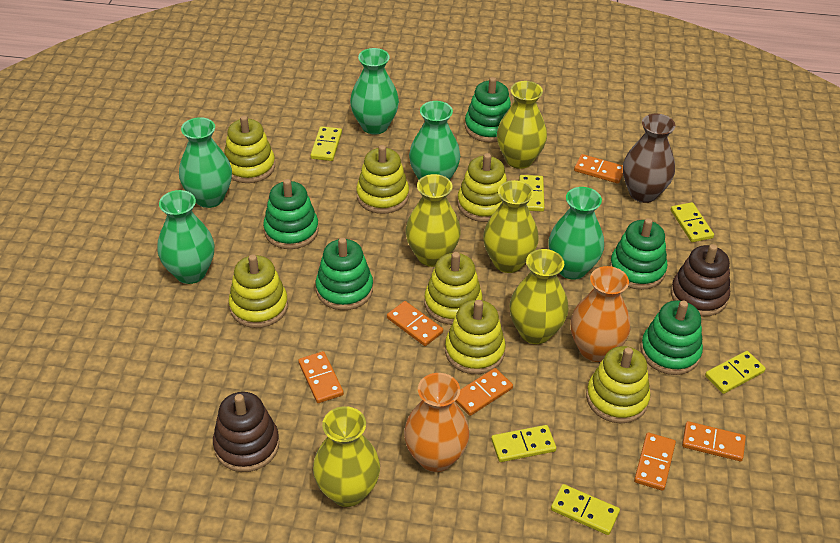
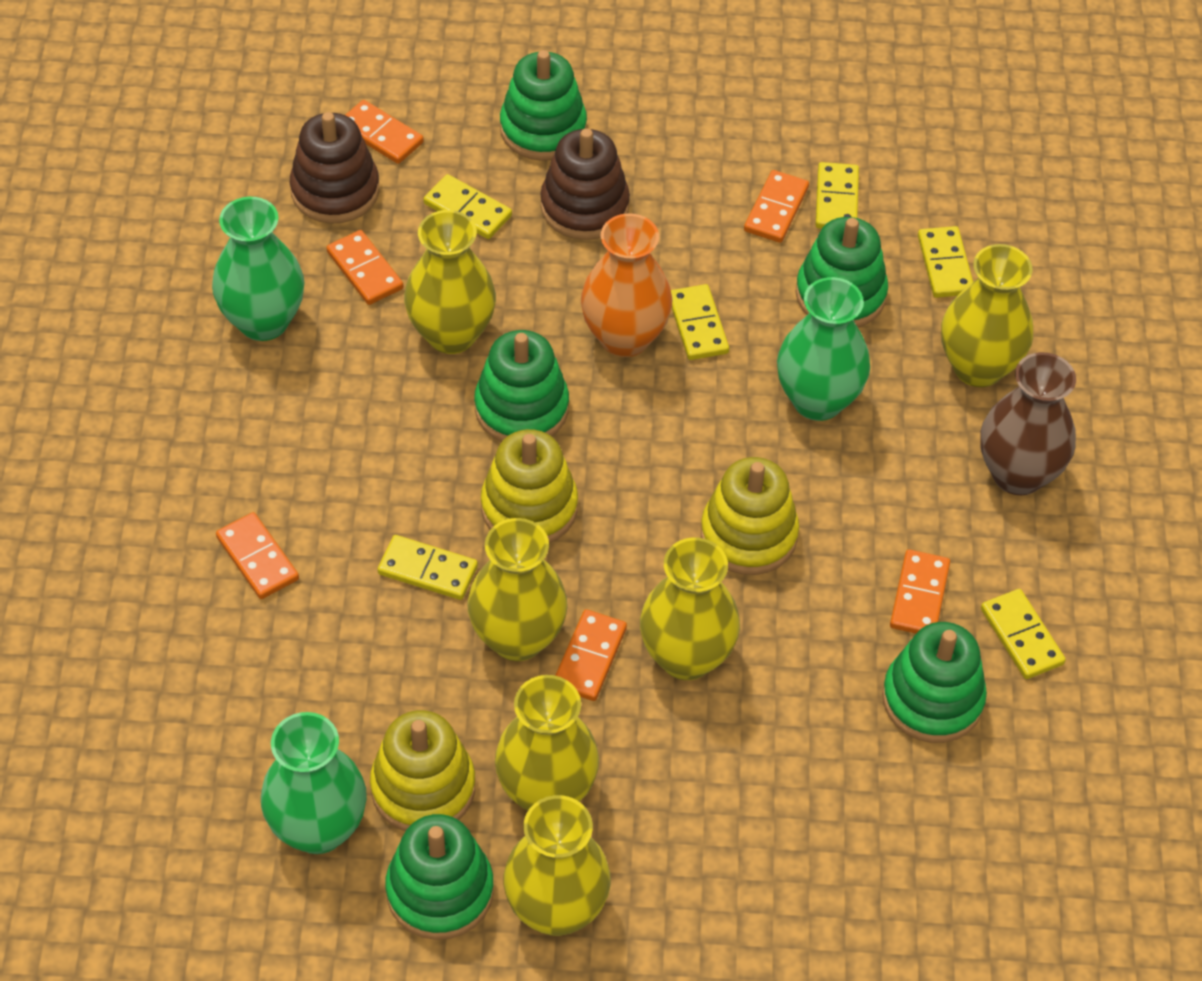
green vase: 5 -> 3
orange vase: 2 -> 1
yellow stacking toy: 7 -> 3
yellow vase: 5 -> 6

